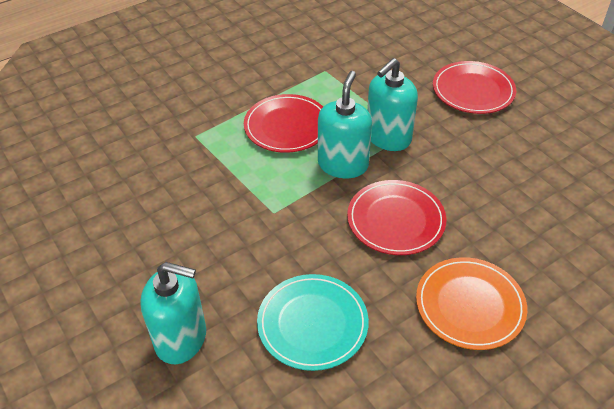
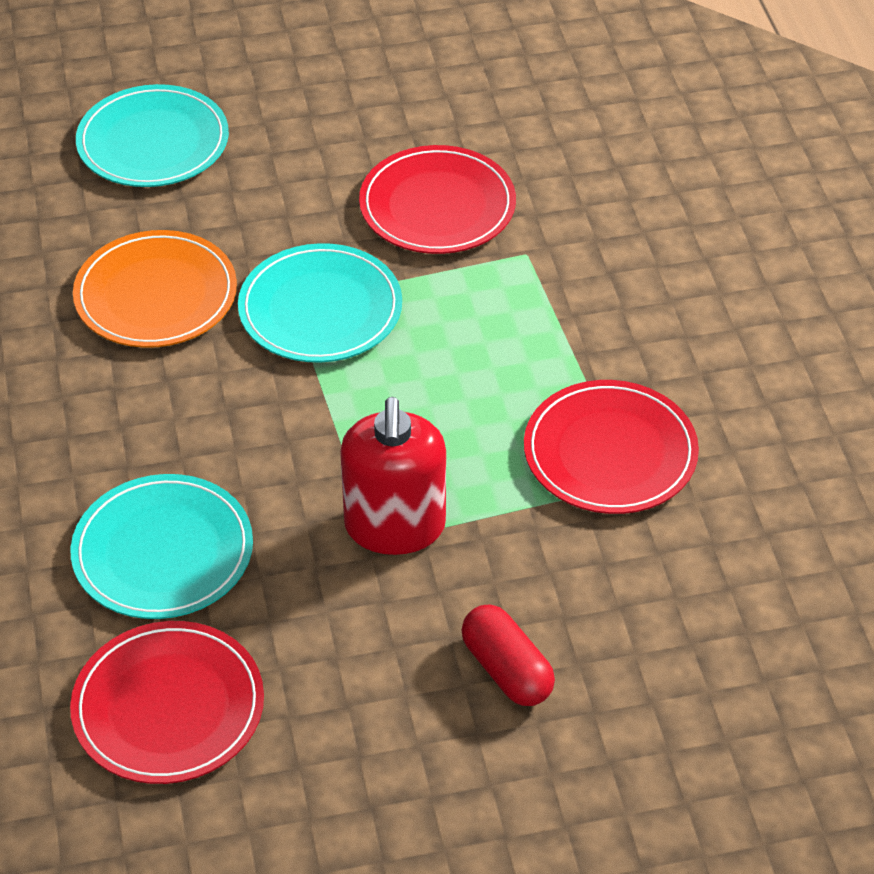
red capsule: 0 -> 1
red soap dispenser: 0 -> 1
turquoise plate: 1 -> 3
turquoise soap dispenser: 3 -> 0

